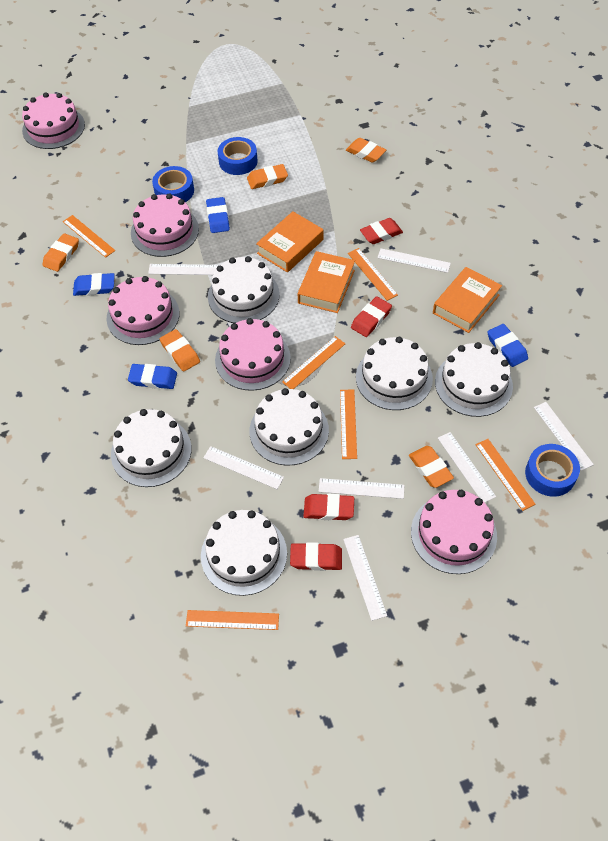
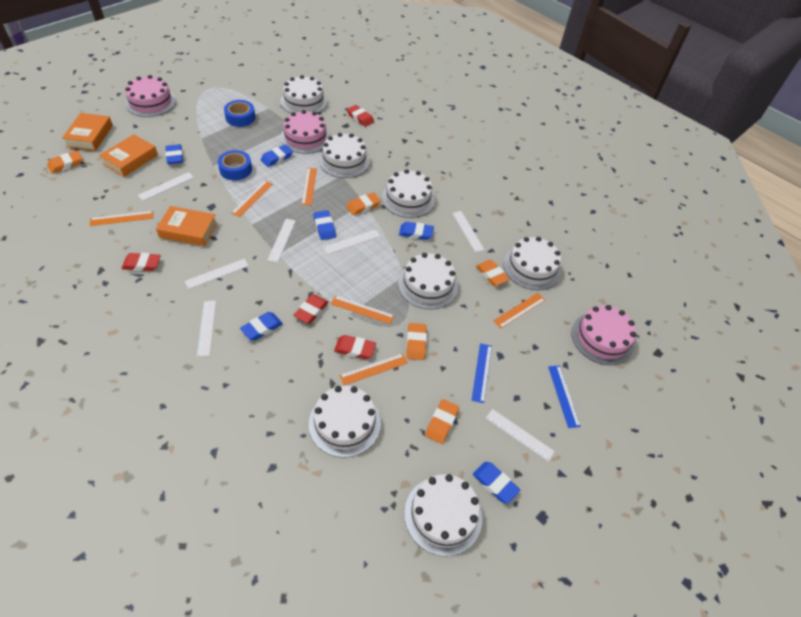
blue eraser: 4 -> 6
blue ruler: 0 -> 2
blue tape: 3 -> 2
pink cake: 5 -> 3
white cake: 6 -> 7

